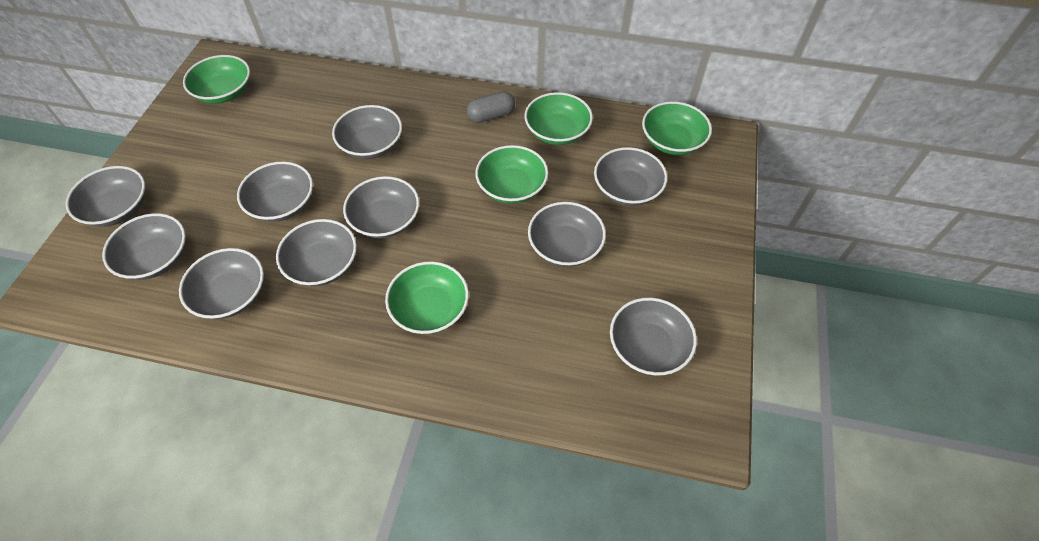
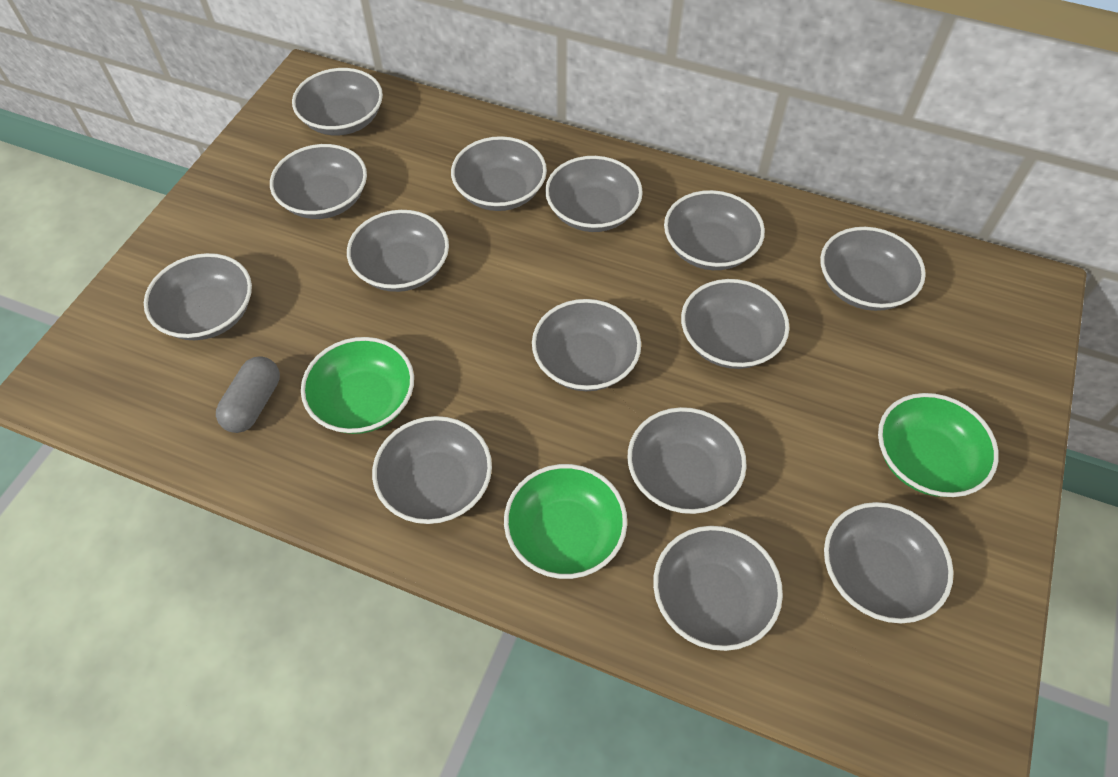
green bowl: 5 -> 3
grey bowl: 10 -> 14

